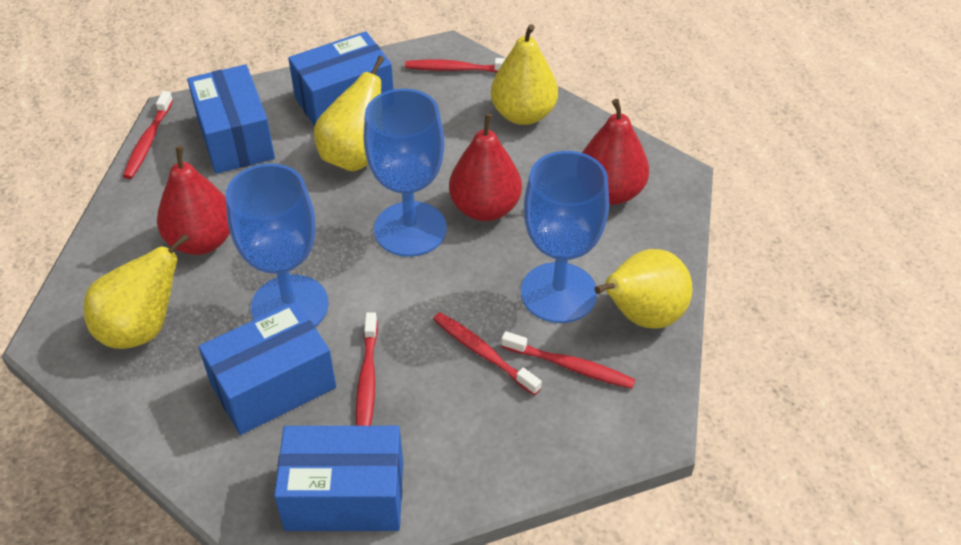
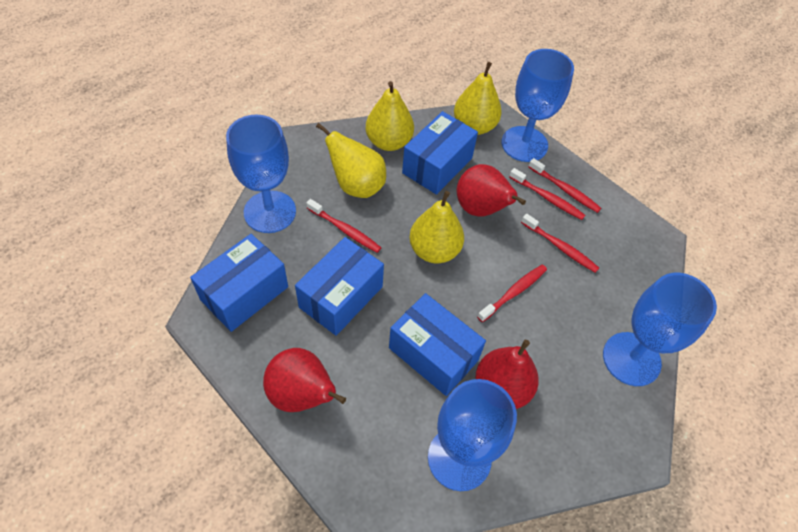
blue goblet: 3 -> 4

